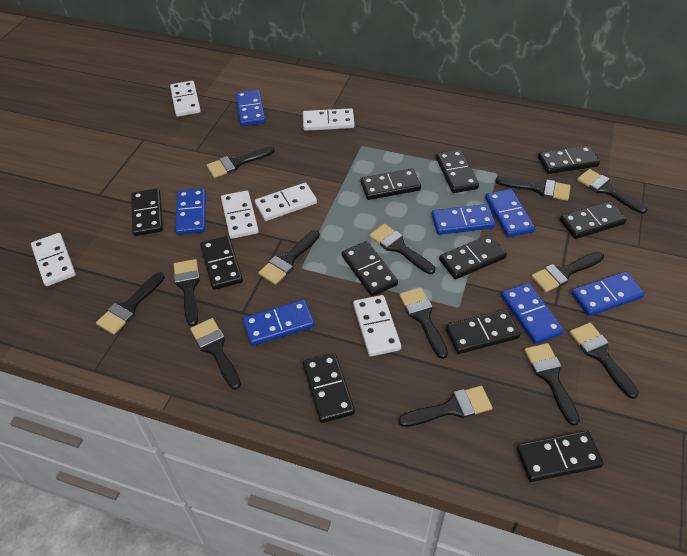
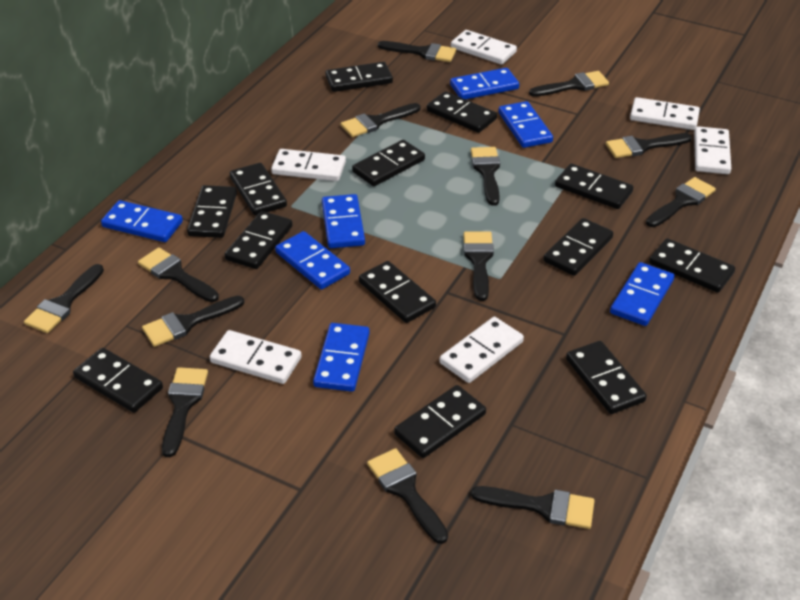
black domino: 11 -> 13

